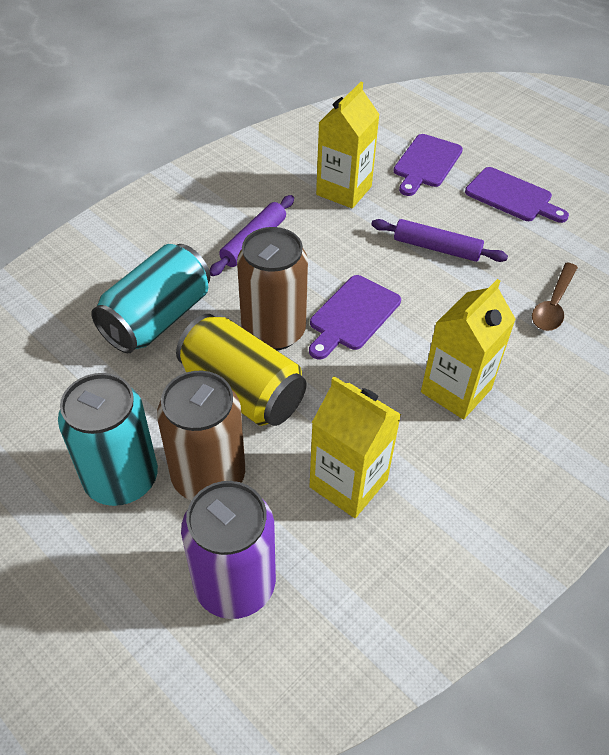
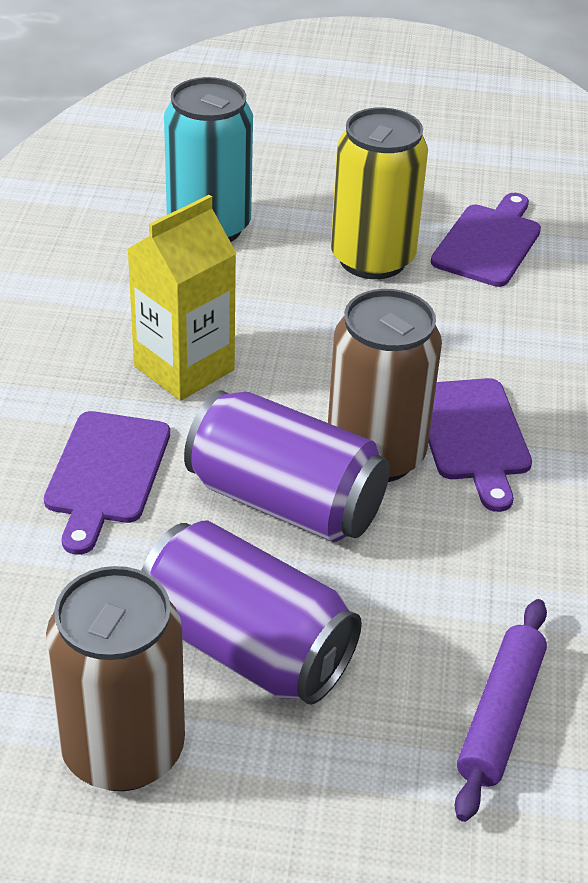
brown spoon: 1 -> 0
purple can: 1 -> 2
purple rolling pin: 2 -> 1
turquoise can: 2 -> 1
yellow carton: 3 -> 1

